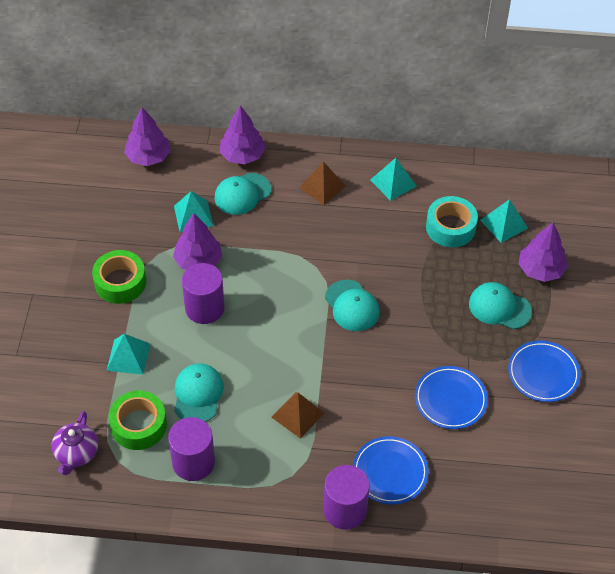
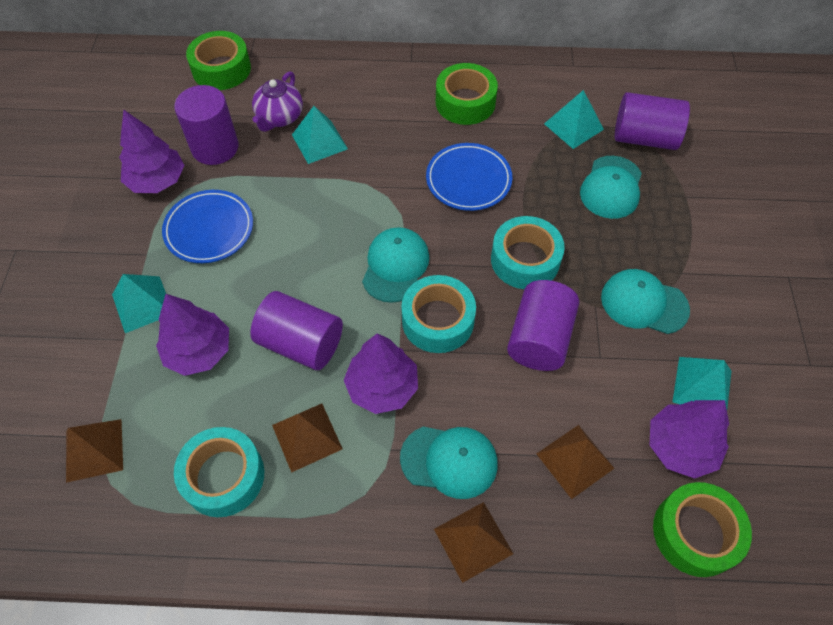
blue plate: 3 -> 2
brown pyramid: 2 -> 4
green tape: 2 -> 3
purple cylinder: 3 -> 4
turquoise tape: 1 -> 3

